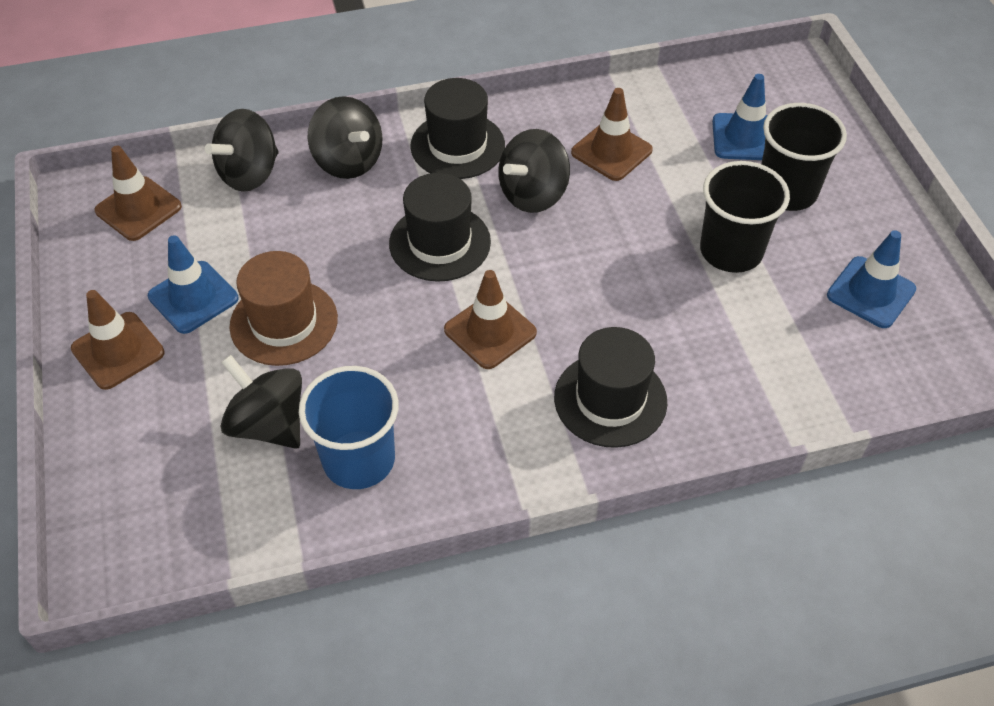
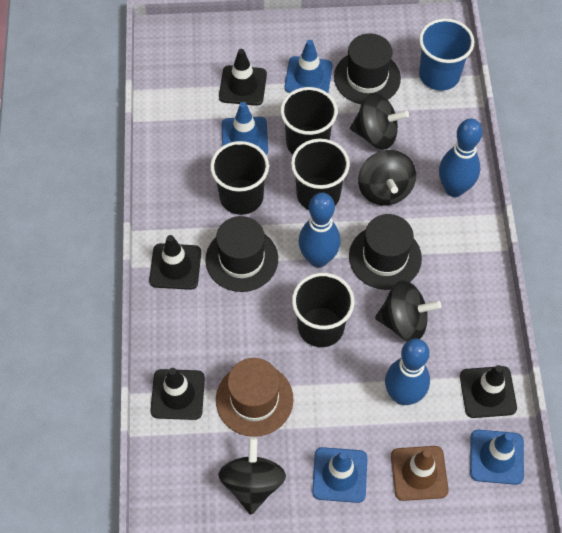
black cup: 2 -> 4
black traffic cone: 0 -> 4
blue bowling pin: 0 -> 3
blue traffic cone: 3 -> 4
brown traffic cone: 4 -> 1

